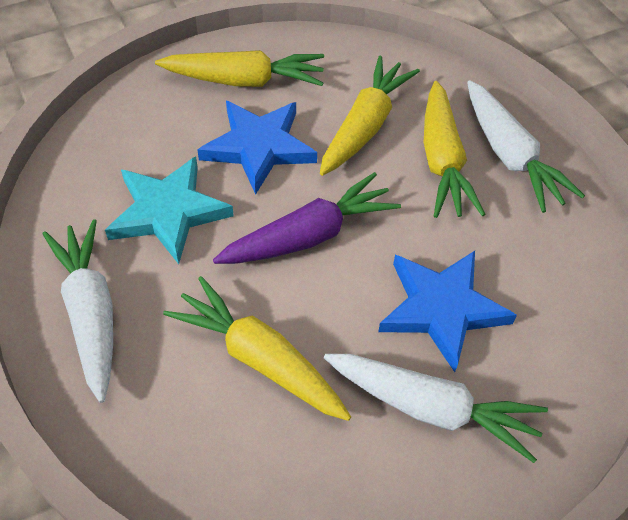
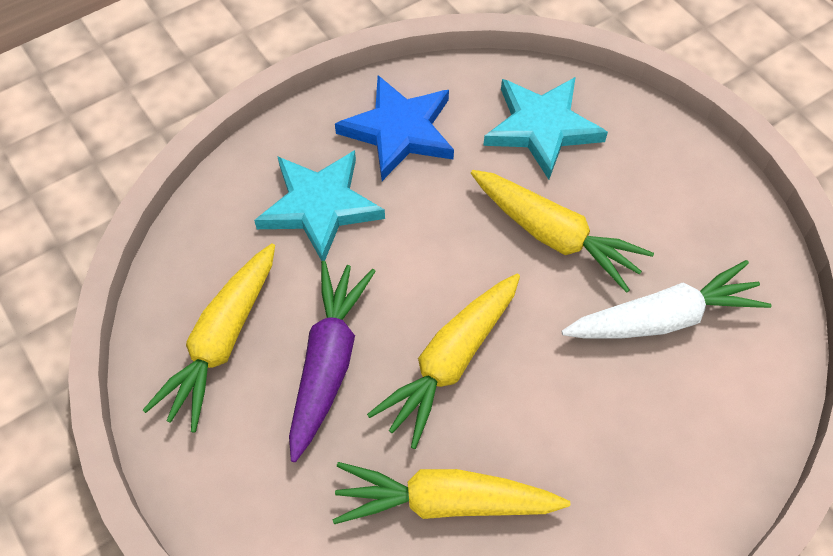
blue star: 2 -> 1
turquoise star: 1 -> 2
white carrot: 3 -> 1

